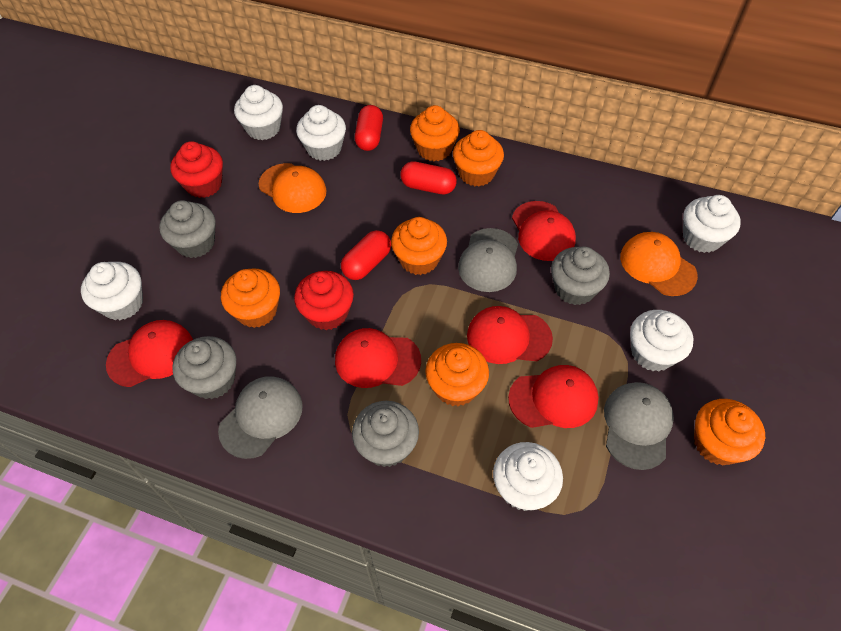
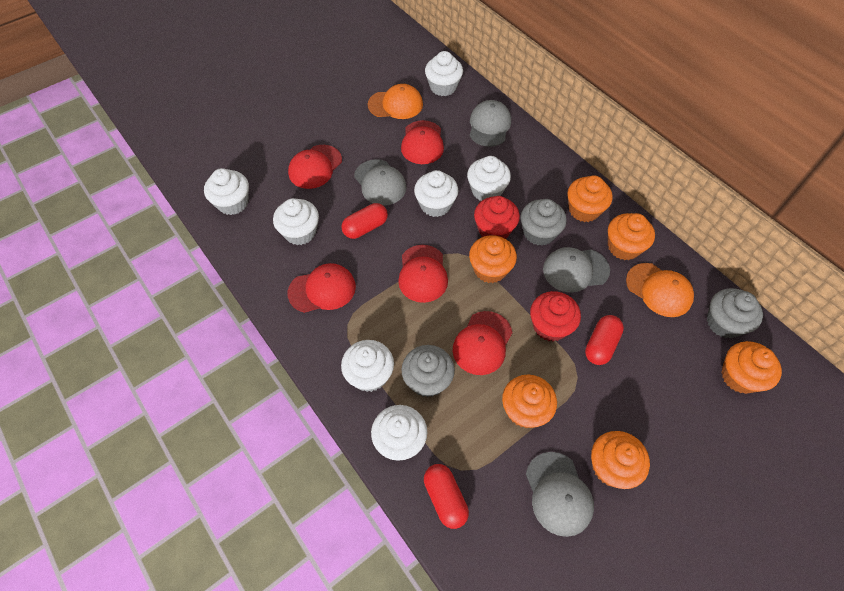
grey cap: 3 -> 4
grey cupcake: 4 -> 3
white cupcake: 6 -> 7

